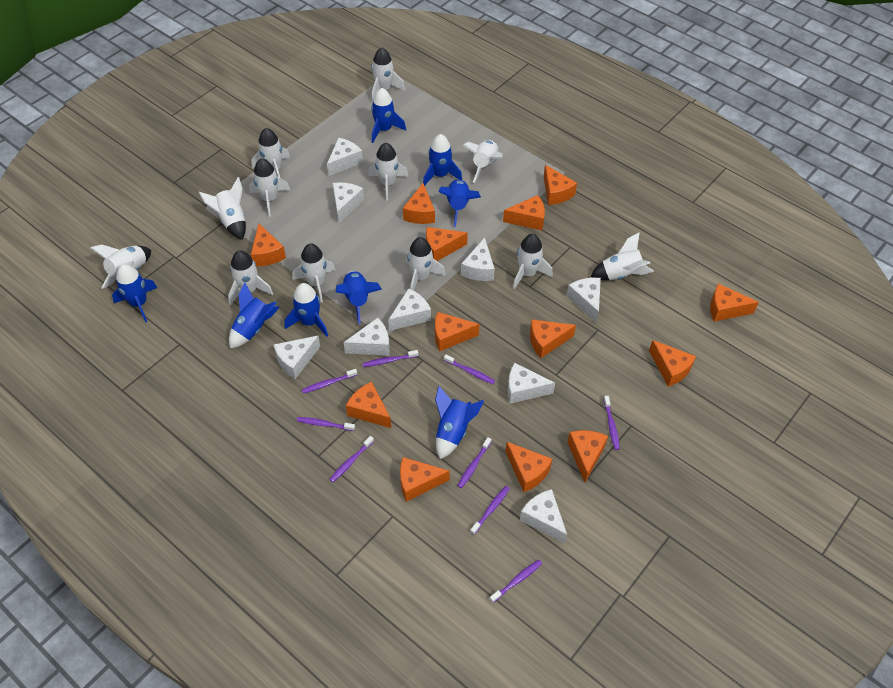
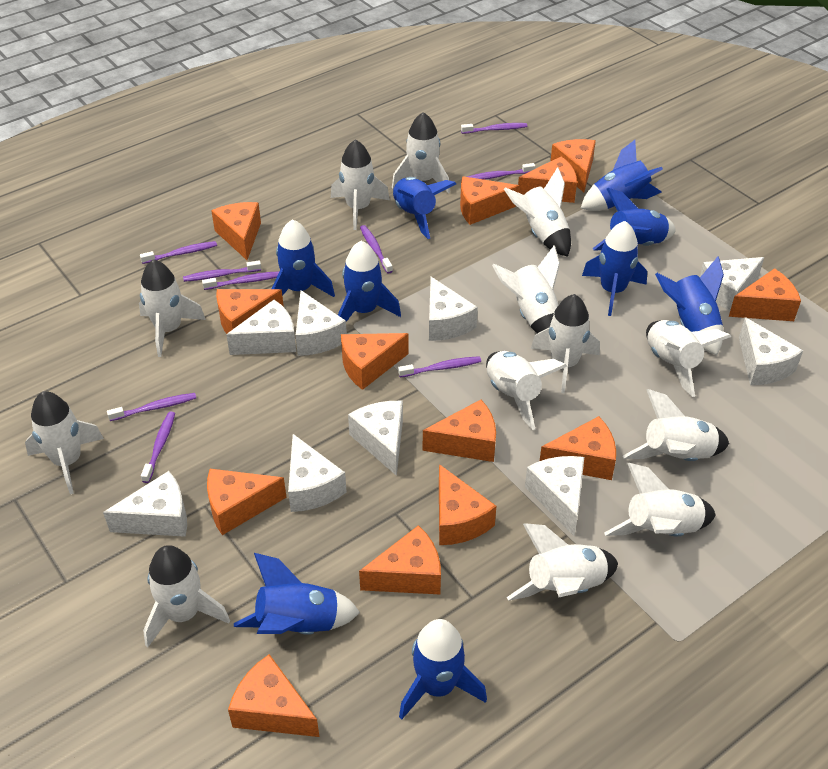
blue rocket: 8 -> 9
white rocket: 12 -> 13

